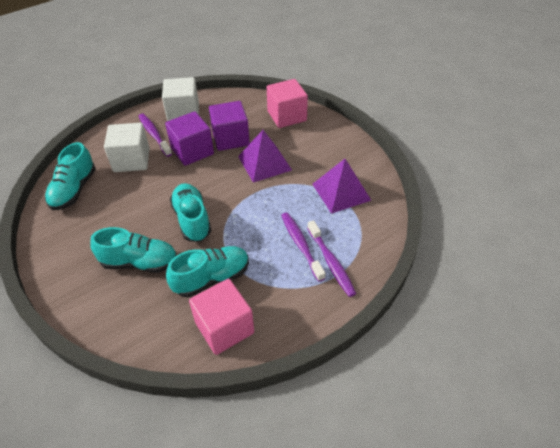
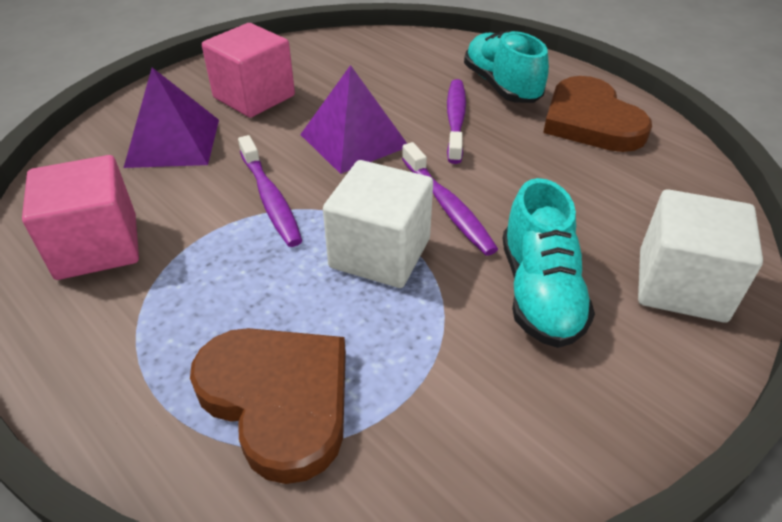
brown heart: 0 -> 2
purple cube: 2 -> 0
turquoise shoe: 4 -> 2

